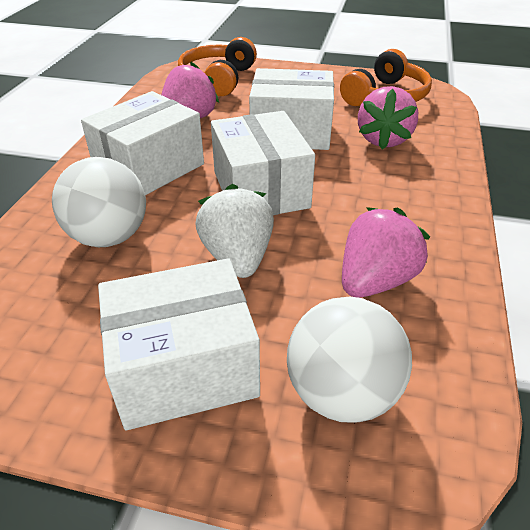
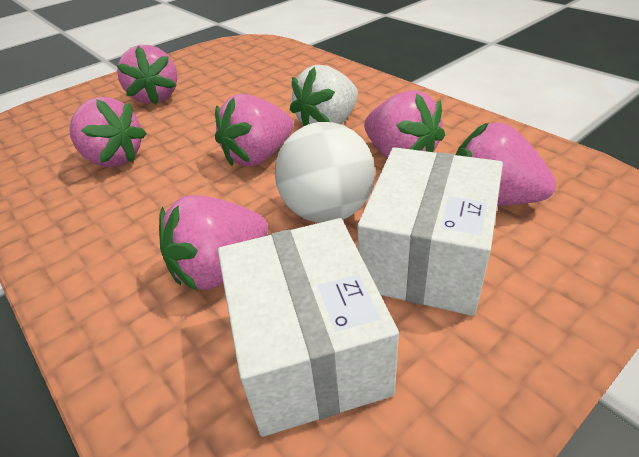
orange headphones: 2 -> 0
pink strawberry: 3 -> 6
white ball: 2 -> 1
white box: 4 -> 2

